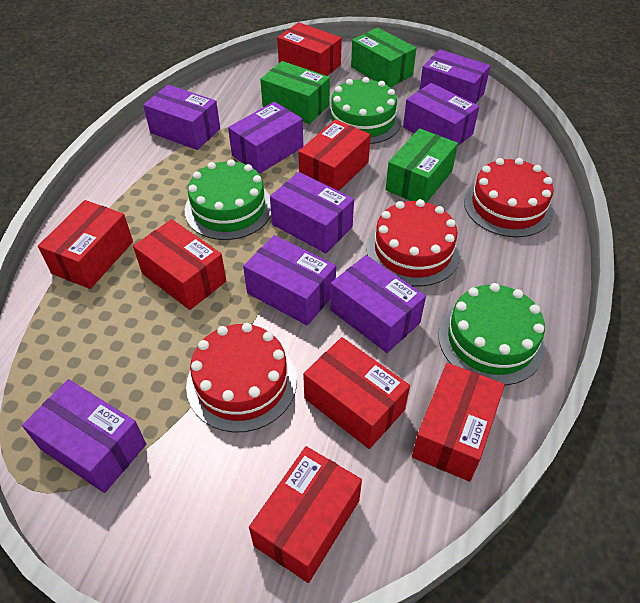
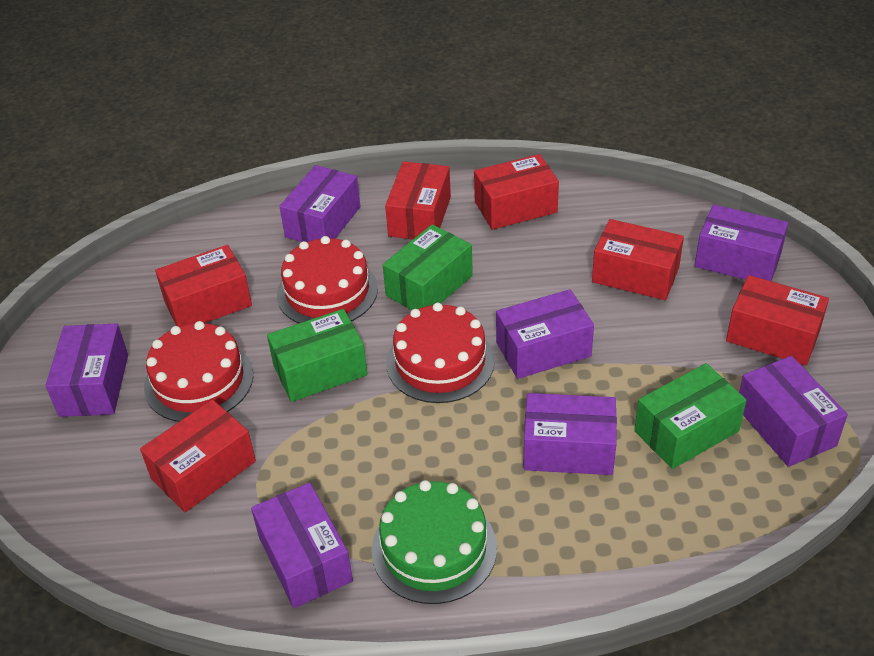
green cake: 3 -> 1
purple box: 8 -> 7
red box: 7 -> 6

